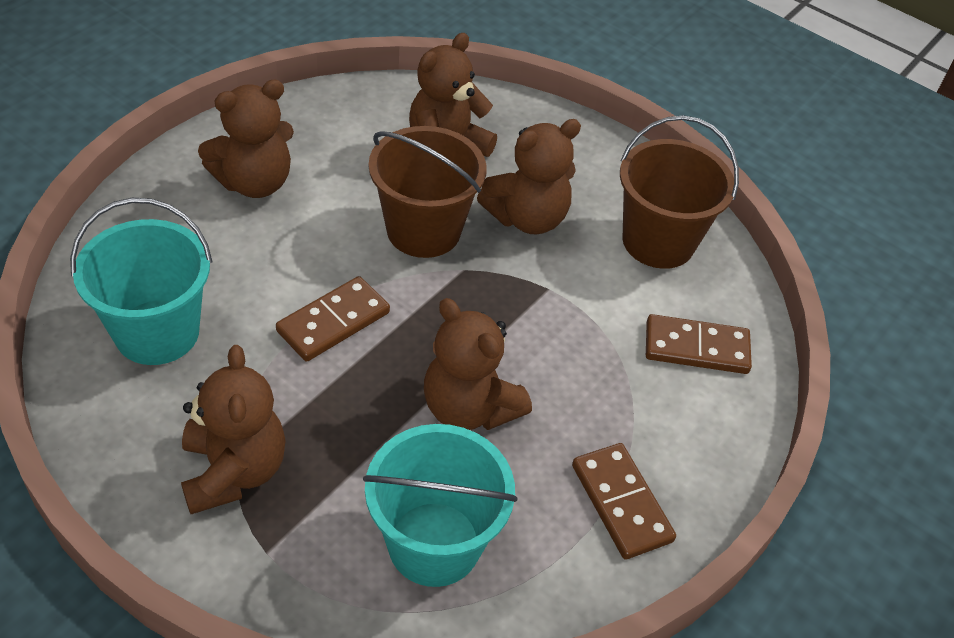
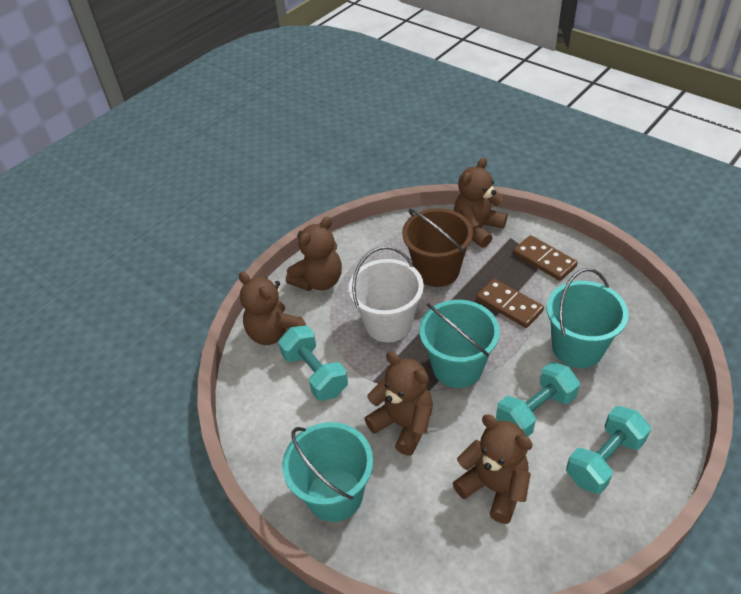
brown bucket: 2 -> 1
brown domino: 3 -> 2
turquoise bucket: 2 -> 3
turquoise dumbbell: 0 -> 3
white bucket: 0 -> 1

